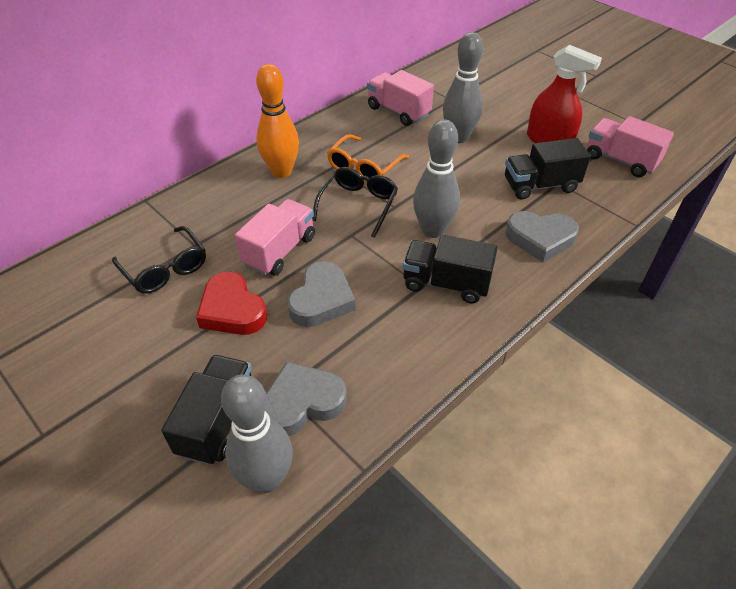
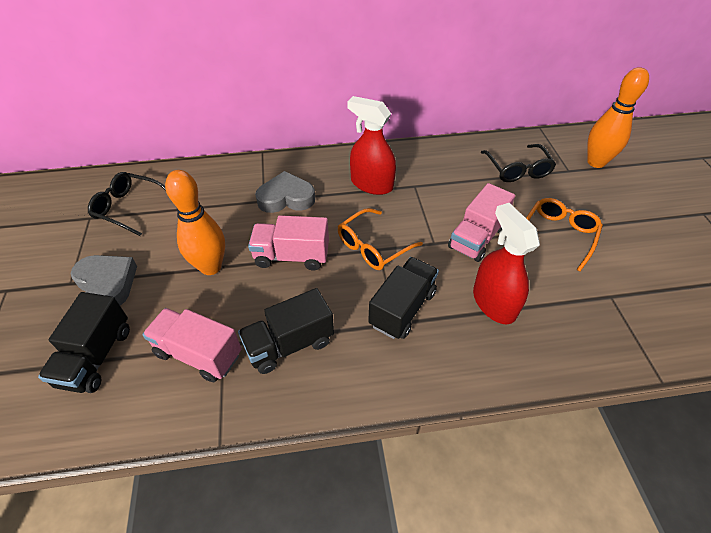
grey bowling pin: 3 -> 0
grey heart: 3 -> 2
orange bowling pin: 1 -> 2
orange glasses: 1 -> 2
red heart: 1 -> 0
red spray bottle: 1 -> 2

